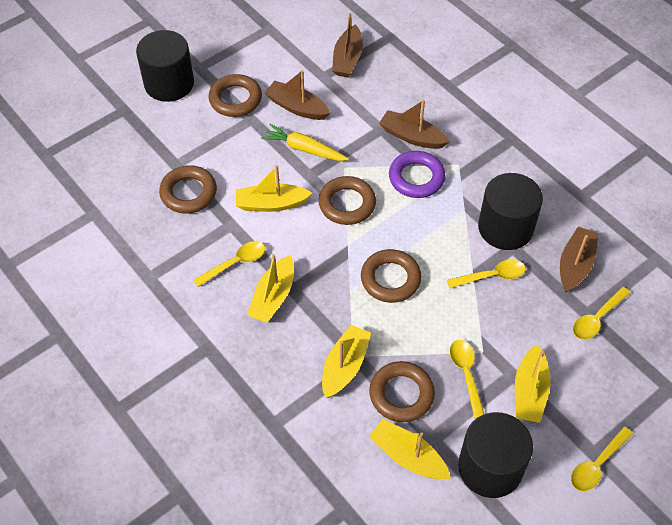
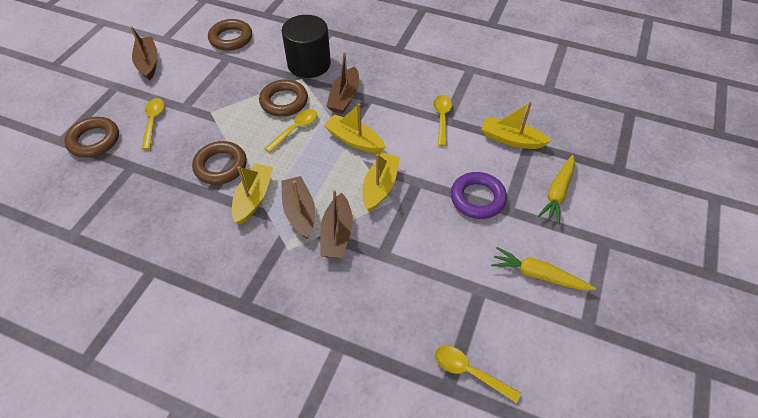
black cylinder: 3 -> 1
brown ring: 5 -> 4
yellow boat: 5 -> 4
yellow carrot: 1 -> 2
yellow spoon: 5 -> 4

